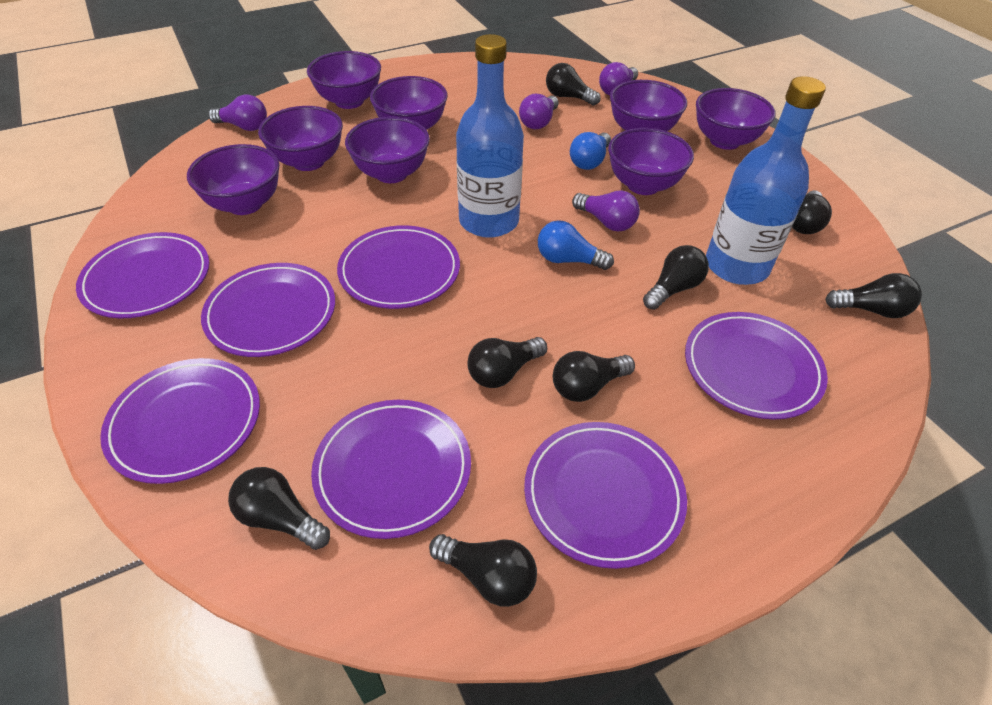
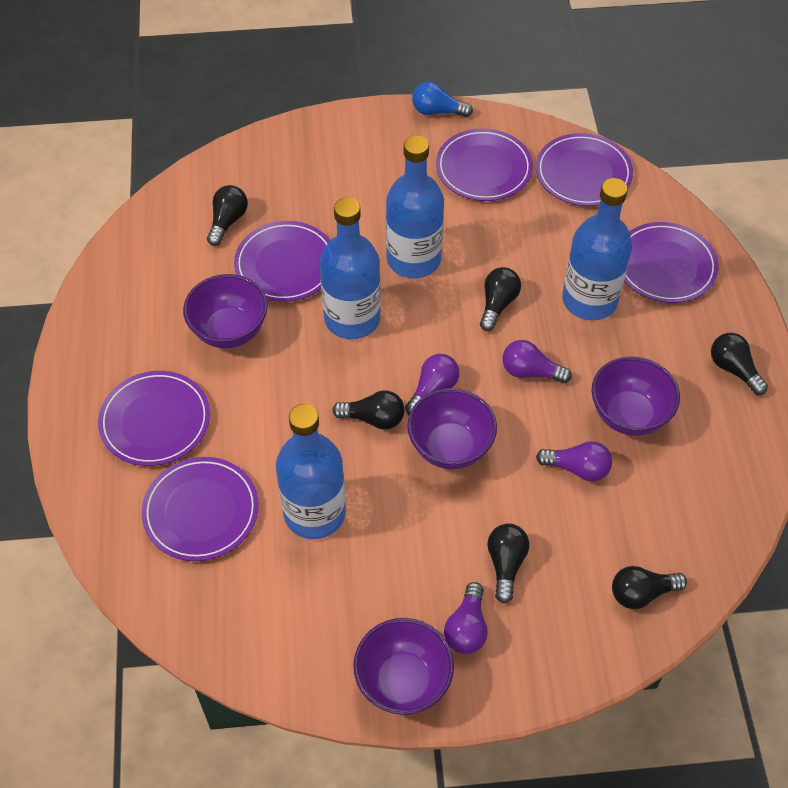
black light bulb: 8 -> 6
blue bottle: 2 -> 4
blue light bulb: 2 -> 1
purple bowl: 8 -> 4
purple plate: 7 -> 6

